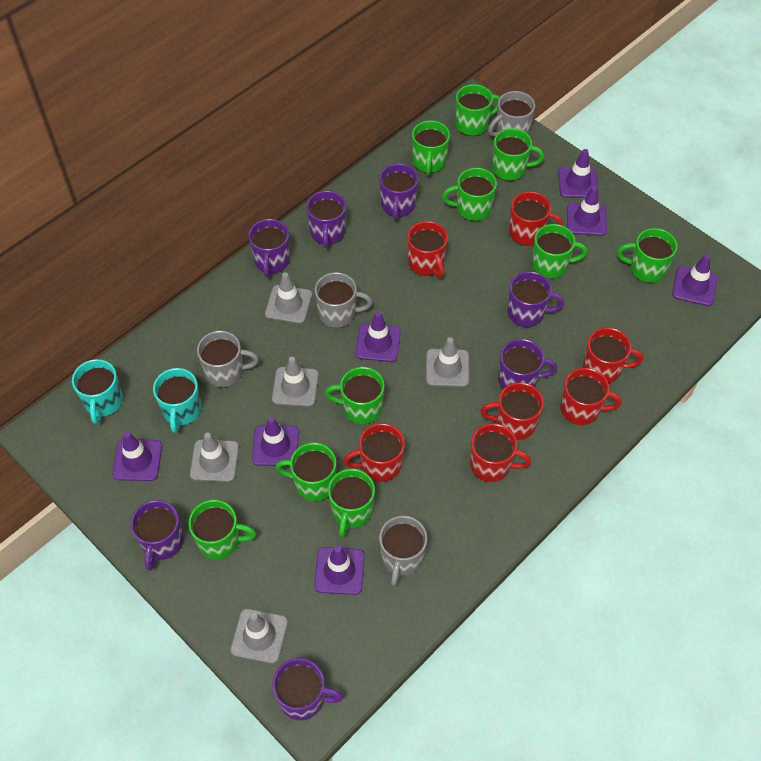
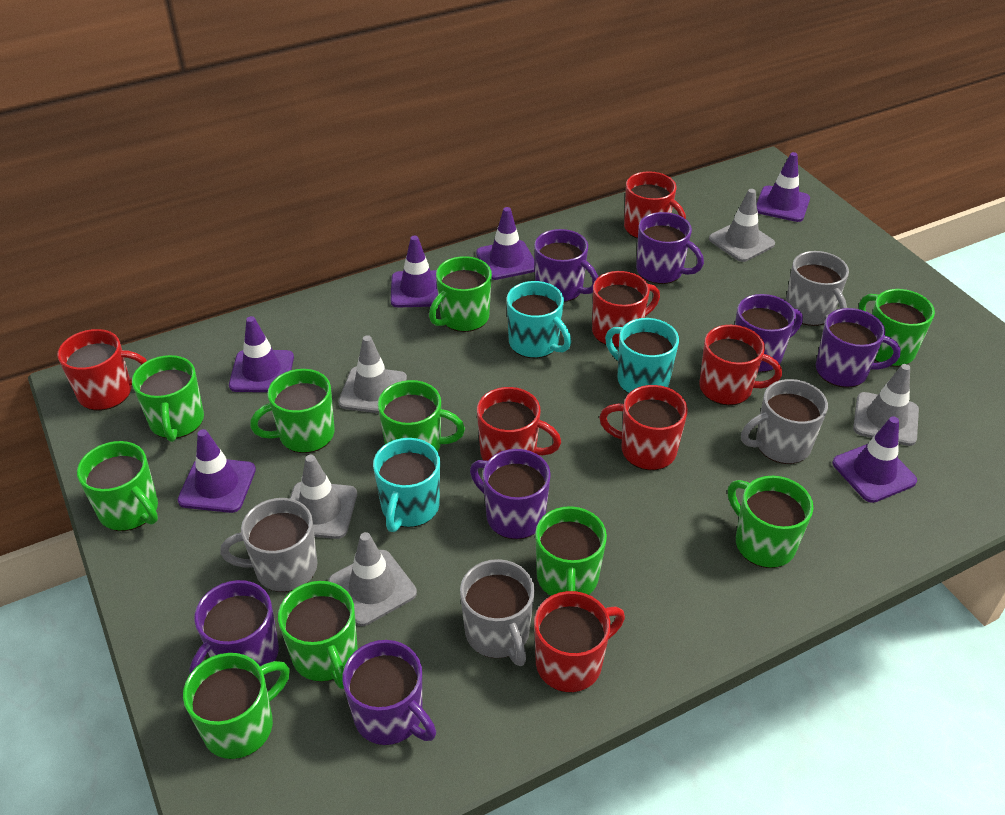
purple traffic cone: 7 -> 6
turquoise mug: 2 -> 3

